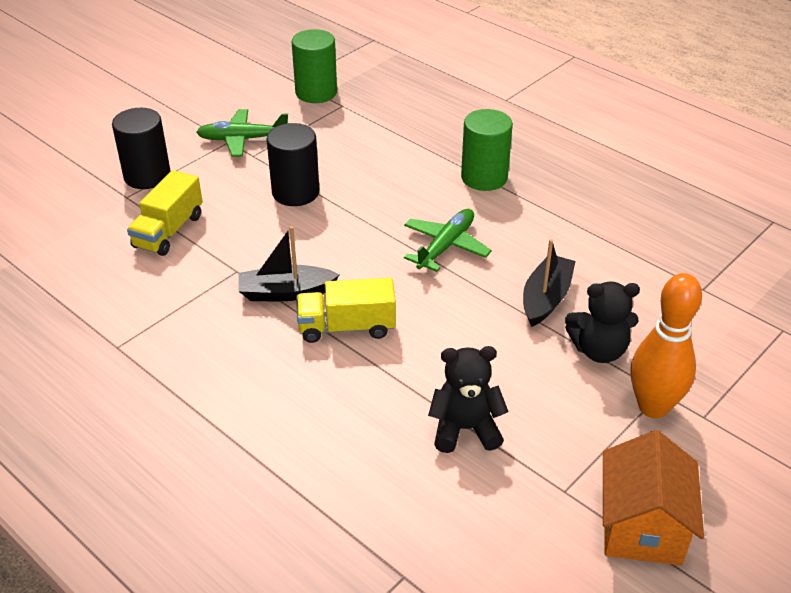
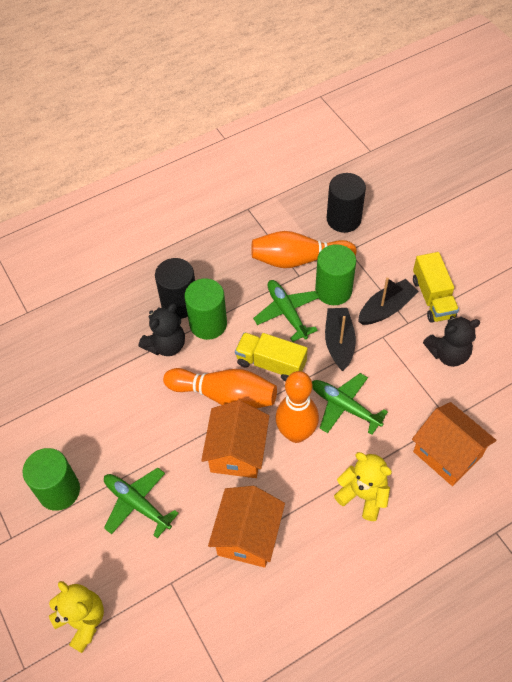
green cylinder: 2 -> 3
green plane: 2 -> 3
orange bowling pin: 1 -> 3
orange house: 1 -> 3
yellow teddy bear: 0 -> 2

